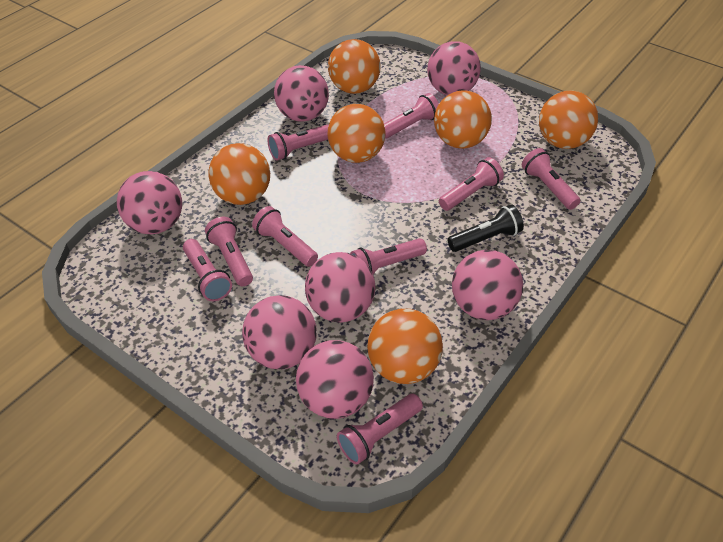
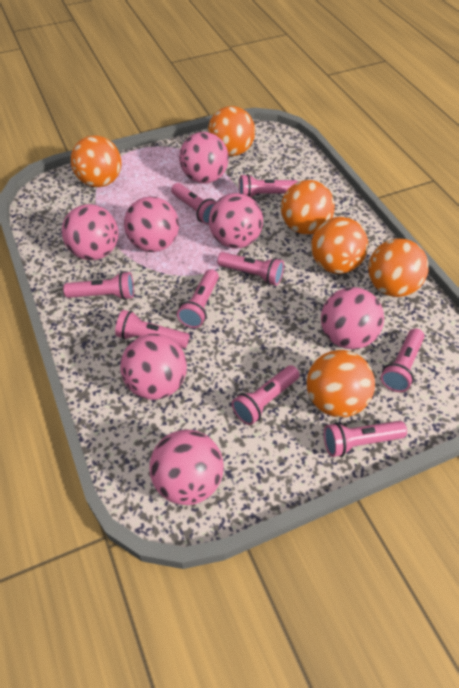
black flashlight: 1 -> 0

